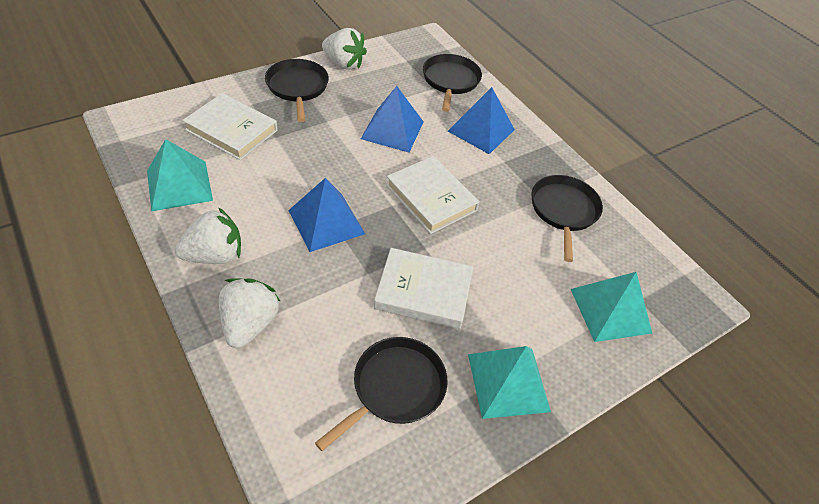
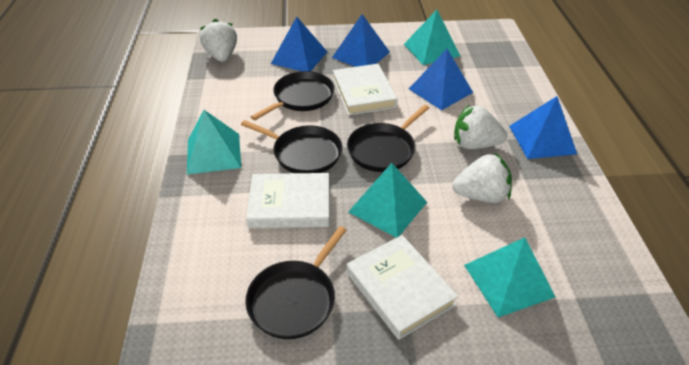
blue pyramid: 3 -> 4
turquoise pyramid: 3 -> 4

